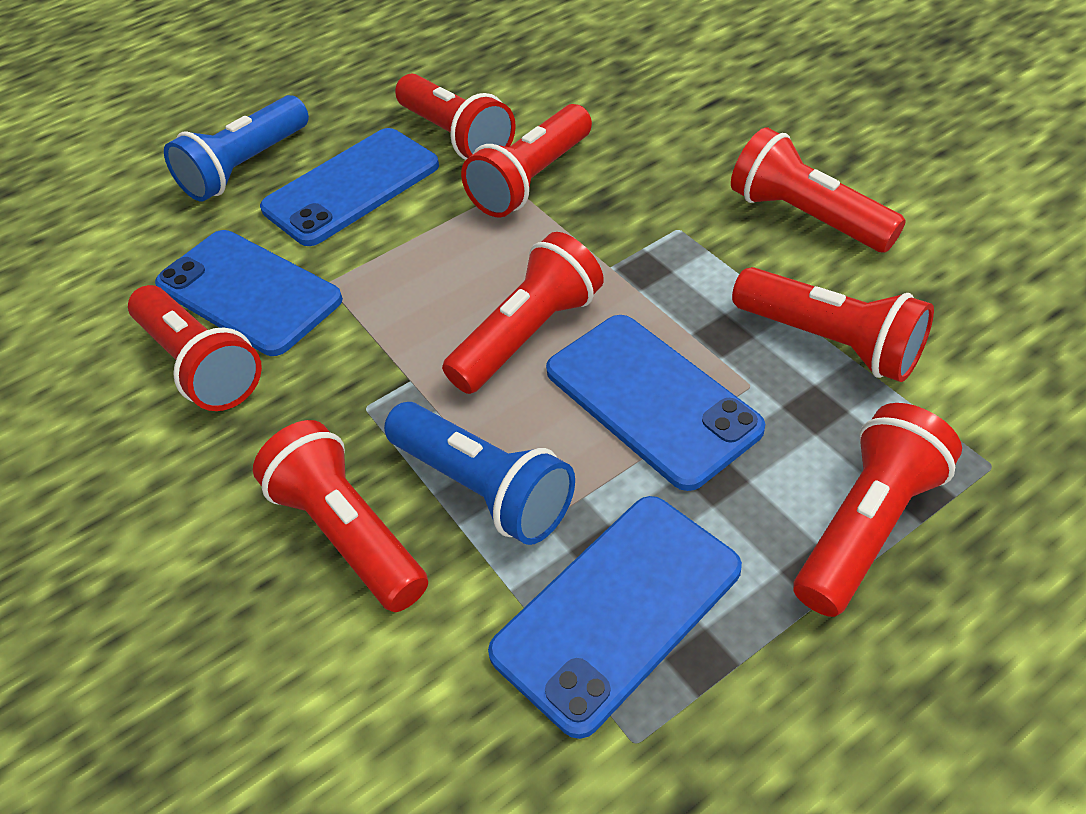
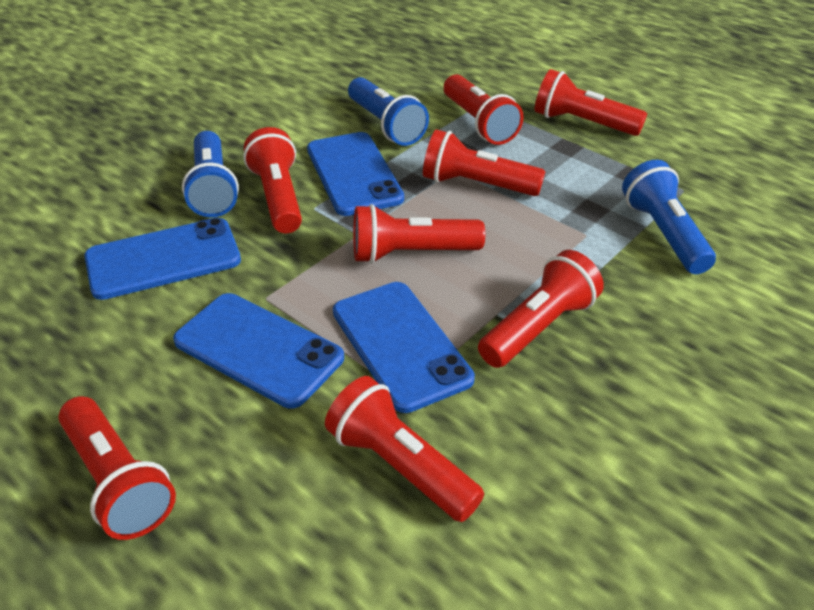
blue flashlight: 2 -> 3

